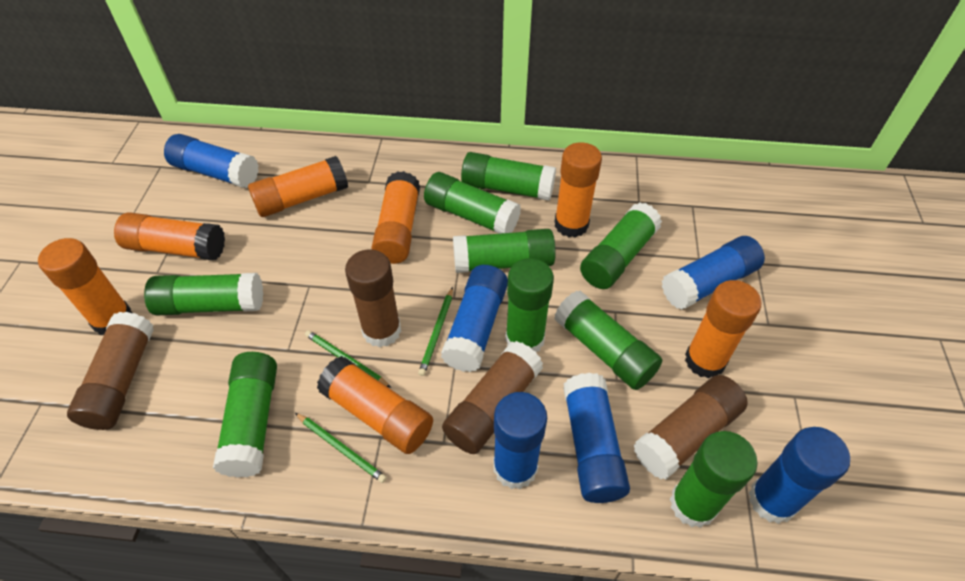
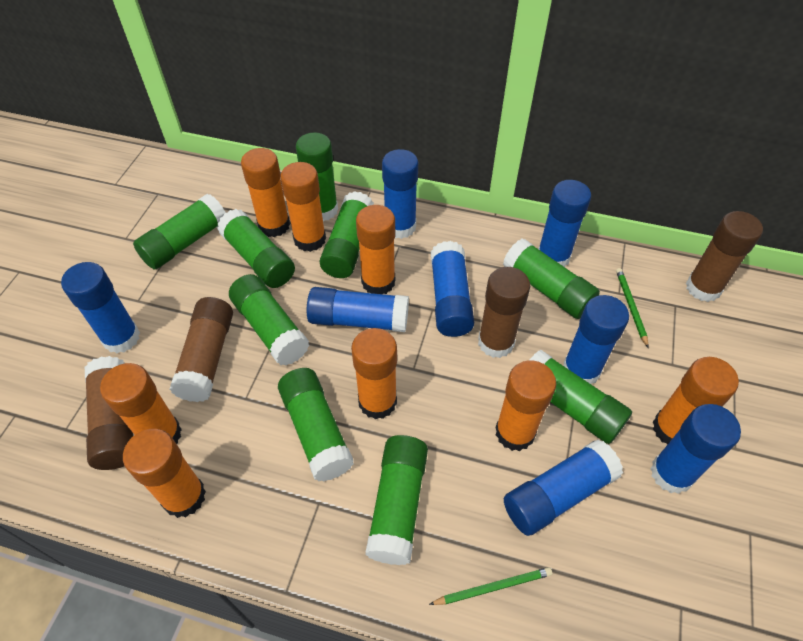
blue glue stick: 6 -> 8
green pencil: 3 -> 2
orange glue stick: 7 -> 8

